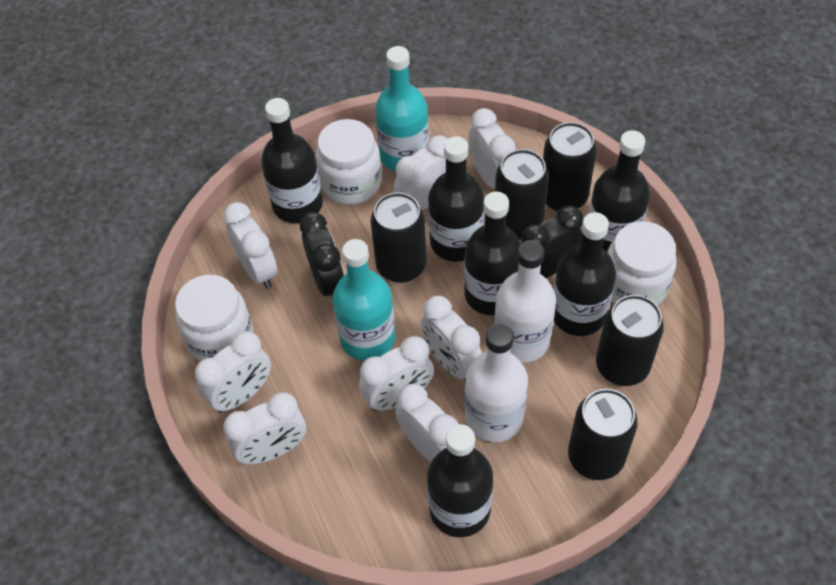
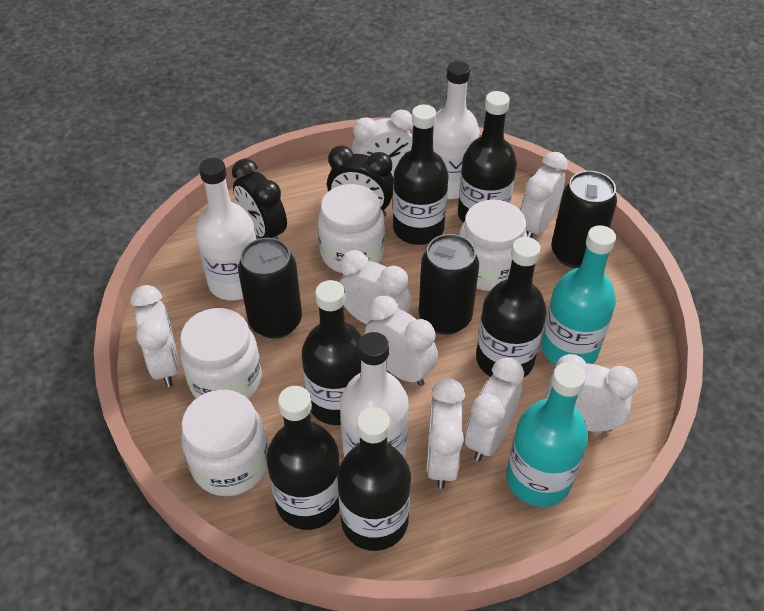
black can: 5 -> 3
white bottle: 2 -> 3
white jar: 3 -> 4

